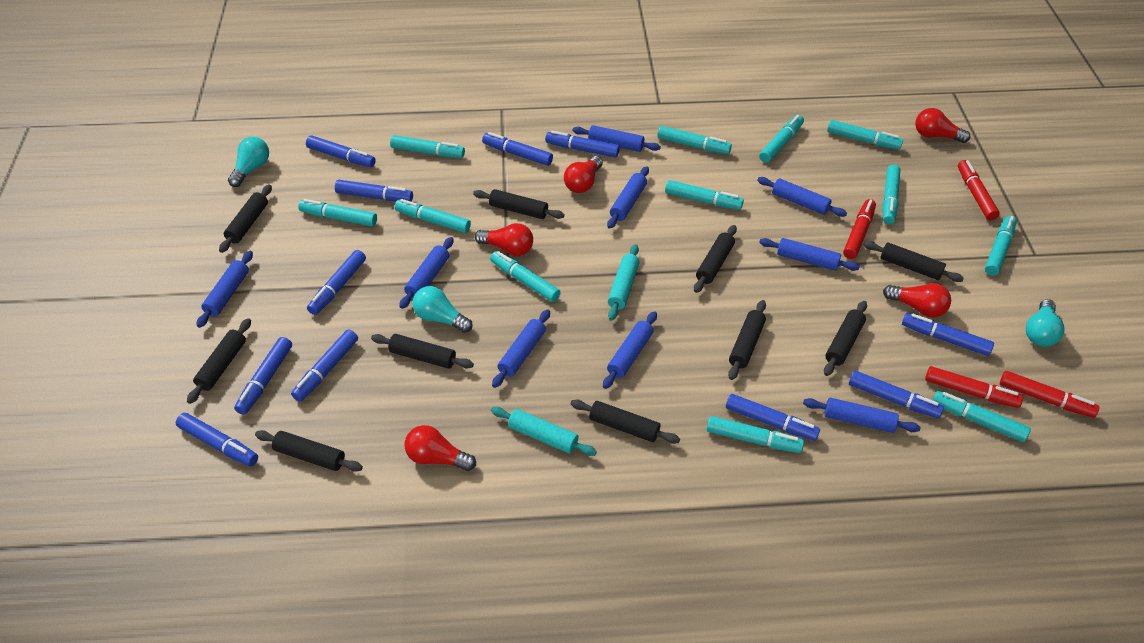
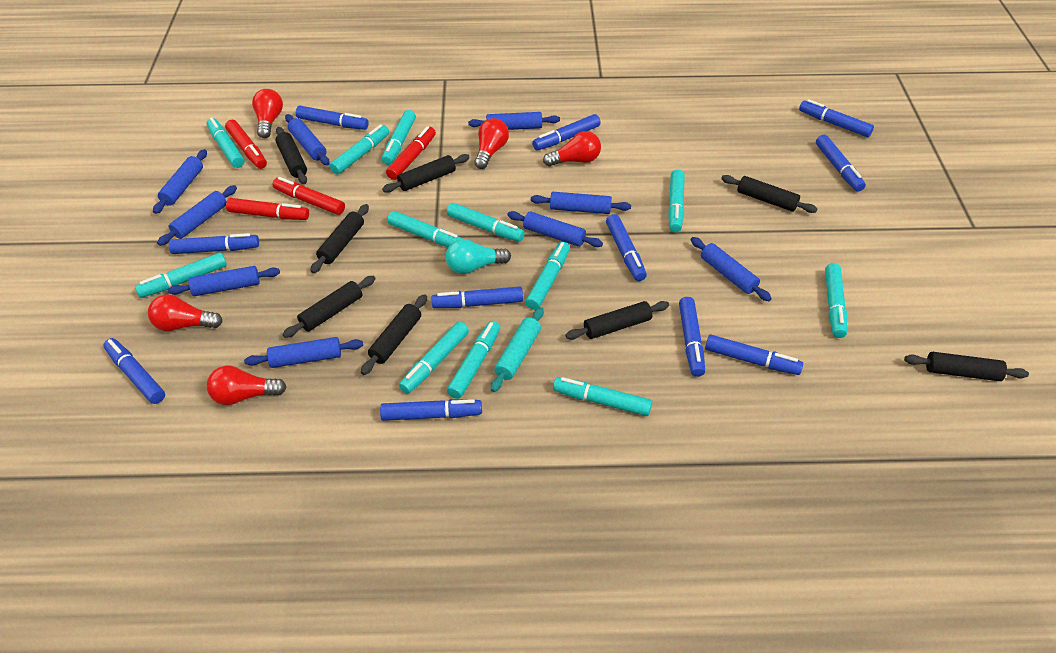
black rolling pin: 10 -> 8
turquoise light bulb: 3 -> 1
turquoise rolling pin: 2 -> 1

